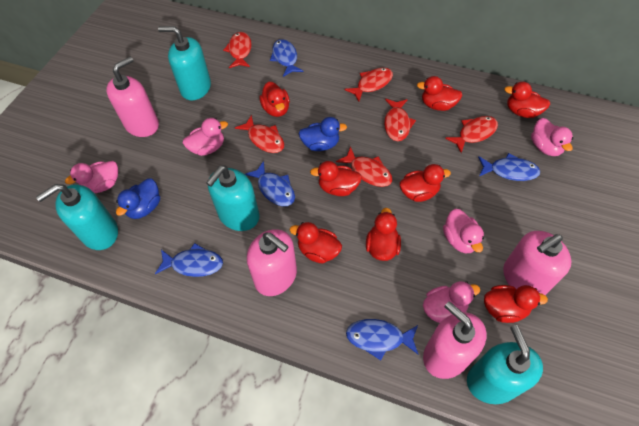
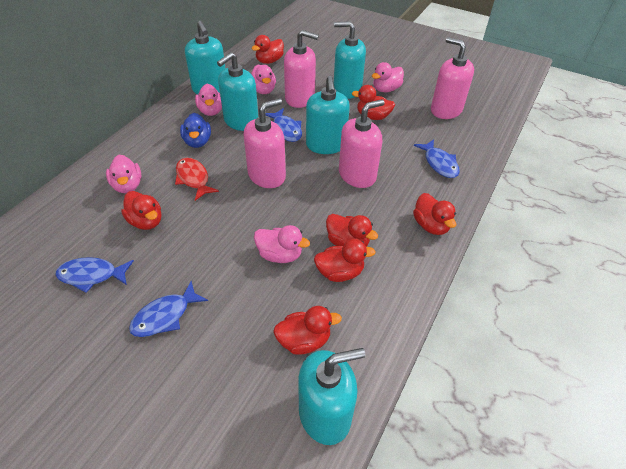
blue duck: 2 -> 1
blue fish: 5 -> 4
red duck: 8 -> 7
red fish: 6 -> 1
turquoise soap dispenser: 4 -> 5

